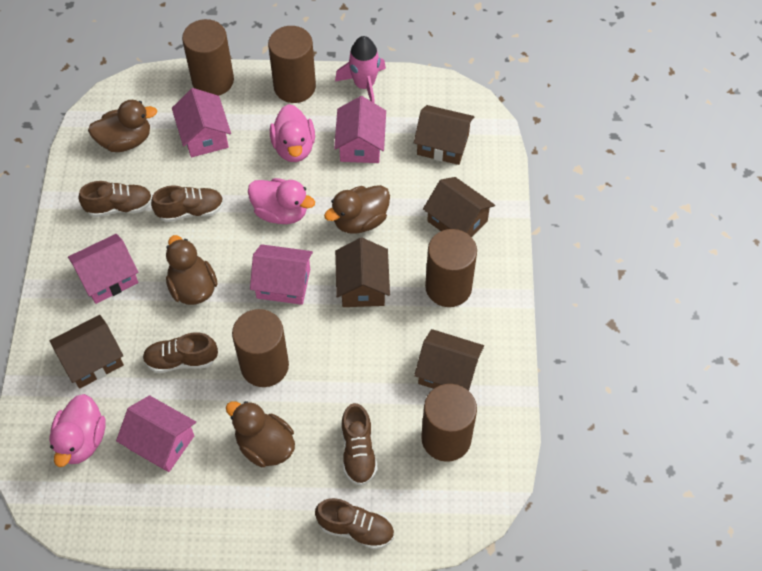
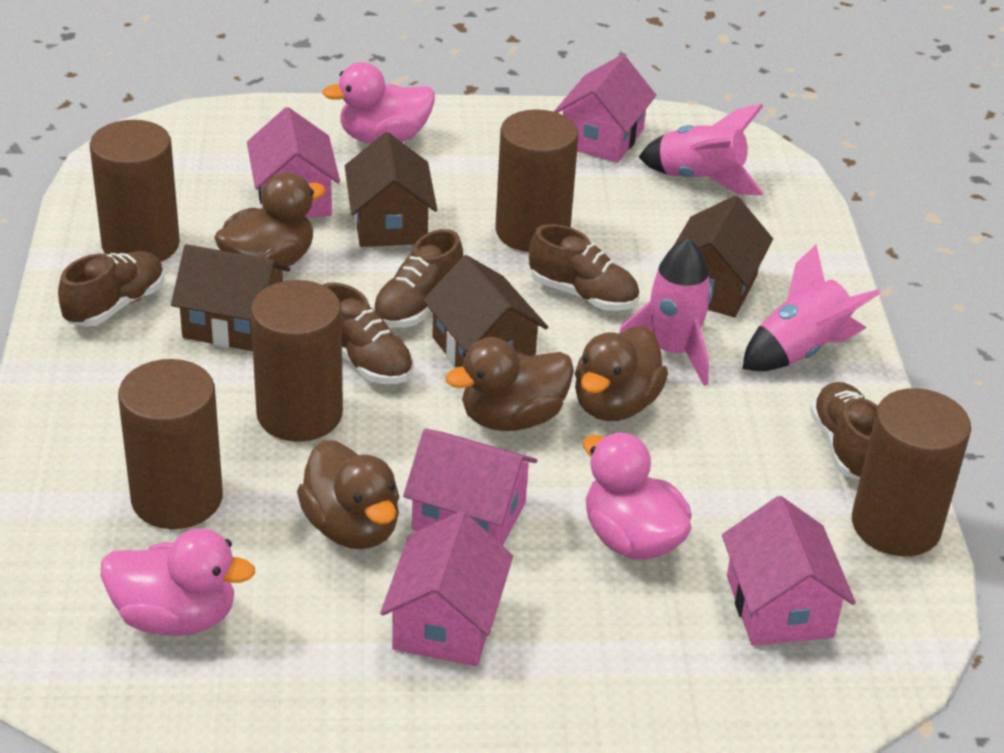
brown house: 5 -> 4
pink rocket: 1 -> 3

